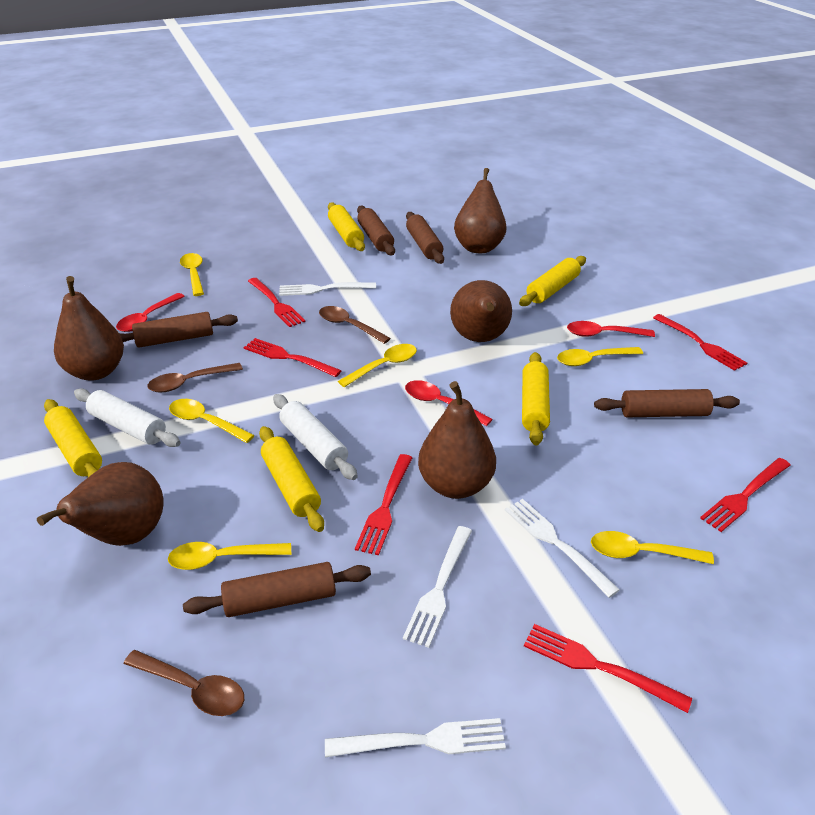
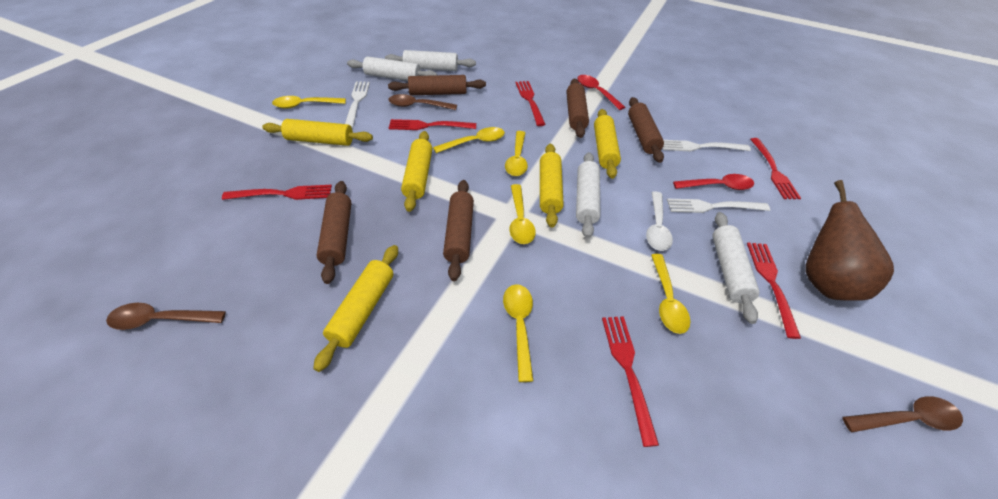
brown pear: 5 -> 1
red spoon: 3 -> 2
white fork: 4 -> 3
white rolling pin: 2 -> 4
white spoon: 0 -> 1

